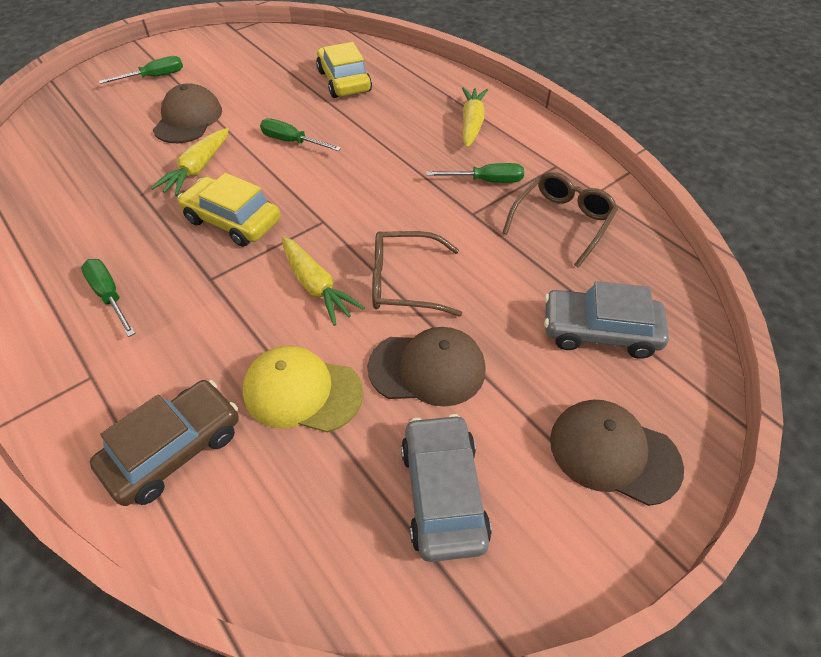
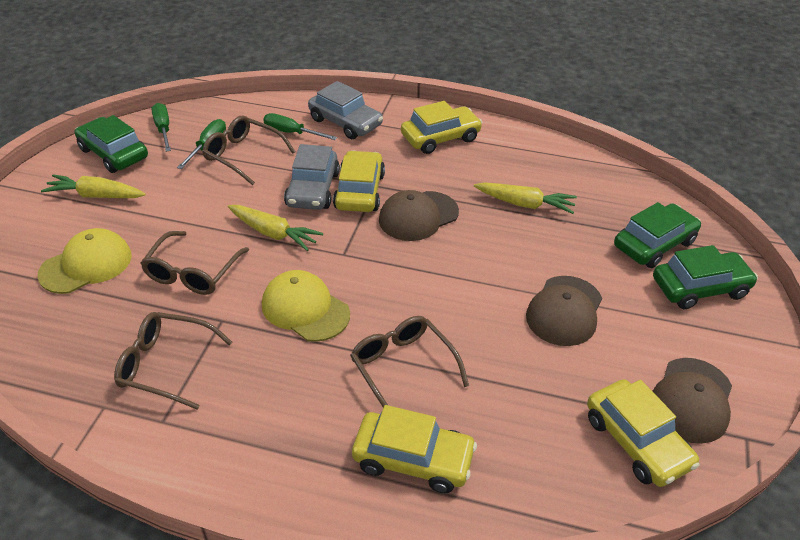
brown car: 1 -> 0
brown glasses: 2 -> 4
green car: 0 -> 3
green screwdriver: 4 -> 3
yellow cap: 1 -> 2
yellow car: 2 -> 4

